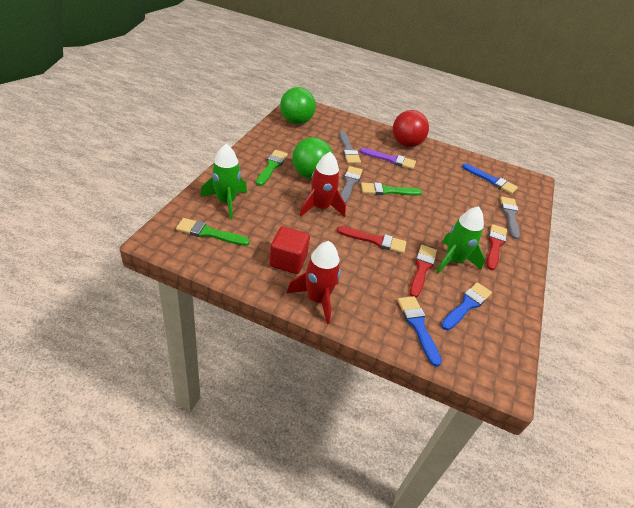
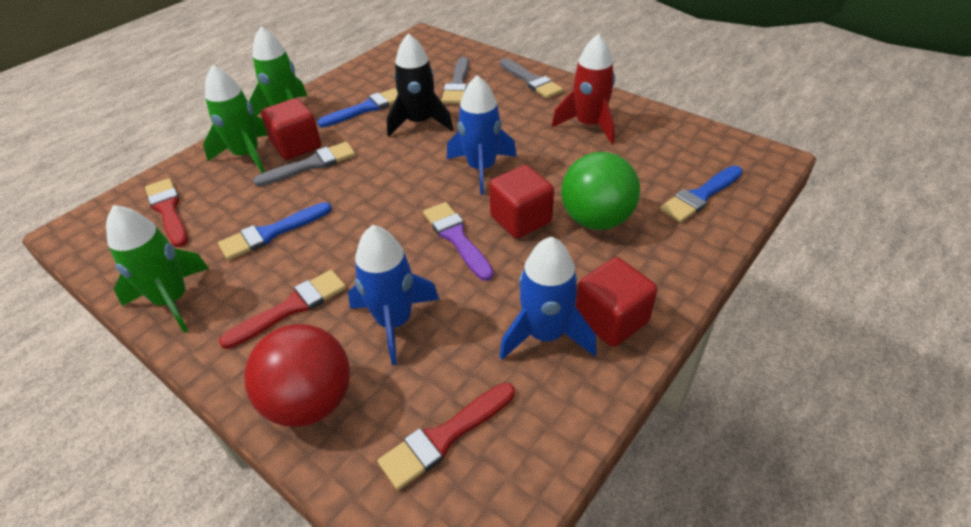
black rocket: 0 -> 1
blue rocket: 0 -> 3
green ball: 2 -> 1
green brush: 3 -> 0
green rocket: 2 -> 3
red cube: 1 -> 3
red rocket: 2 -> 1

